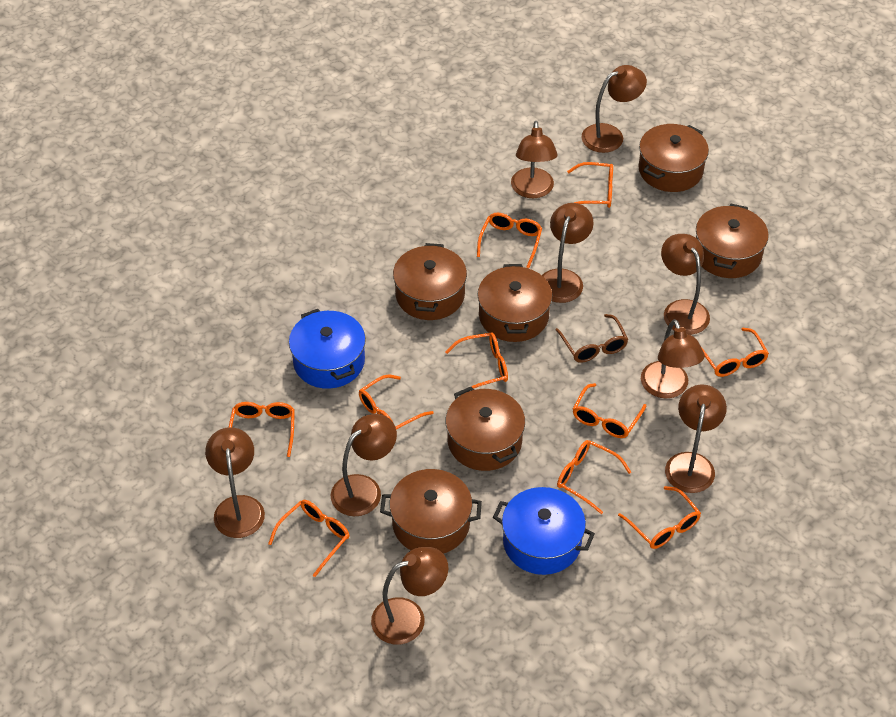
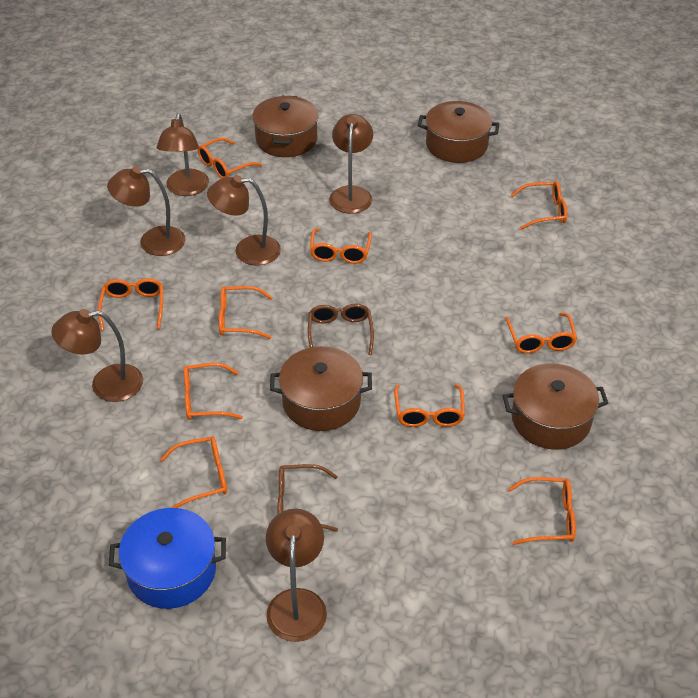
blue pot: 2 -> 1
brown glasses: 1 -> 2
brown lamp: 9 -> 6
brown pot: 6 -> 4

